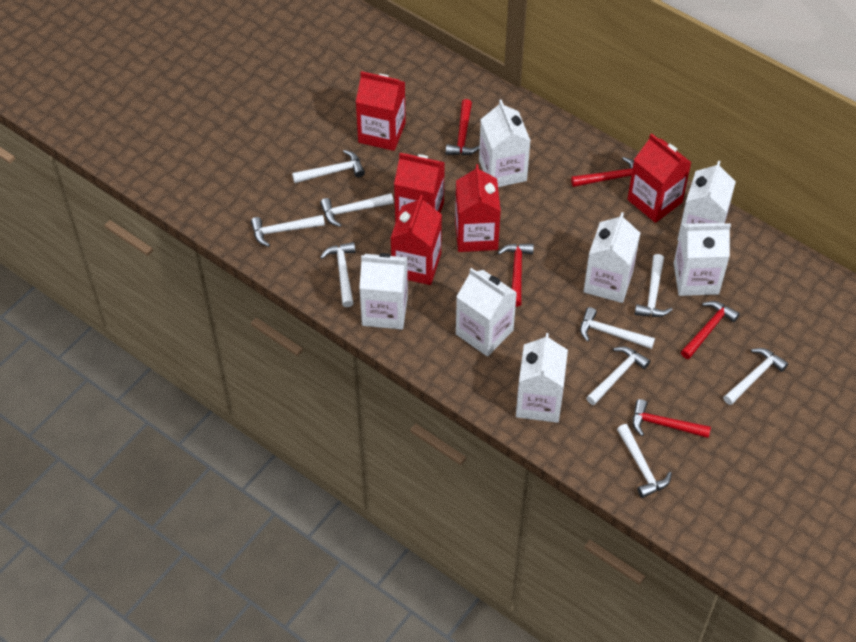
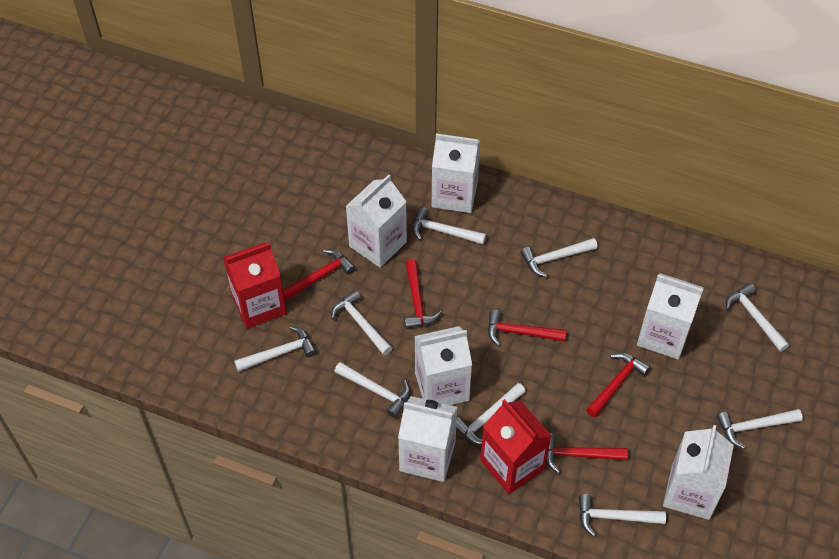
red carton: 5 -> 2
white carton: 7 -> 6

